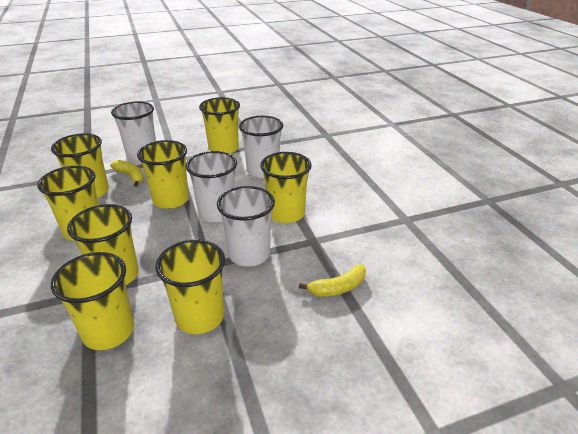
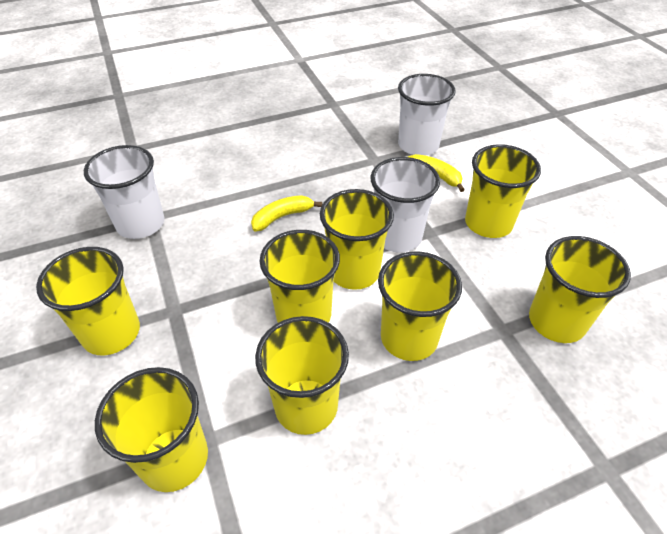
white cup: 4 -> 3

